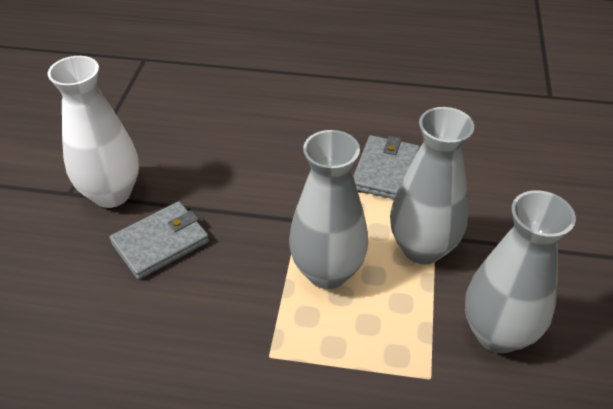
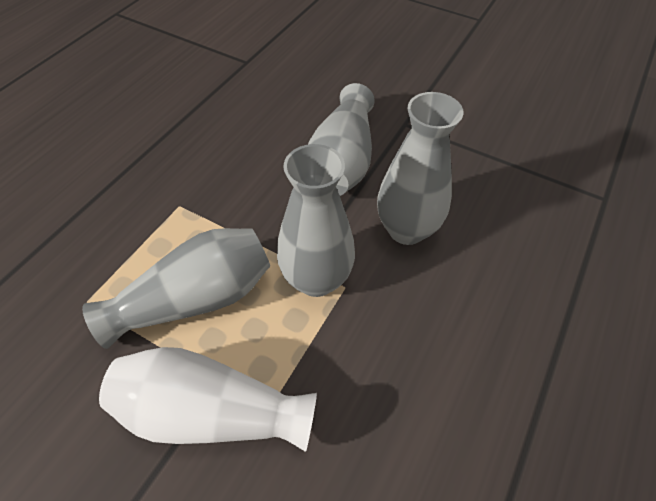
grey vase: 3 -> 4
grey wallet: 2 -> 0

